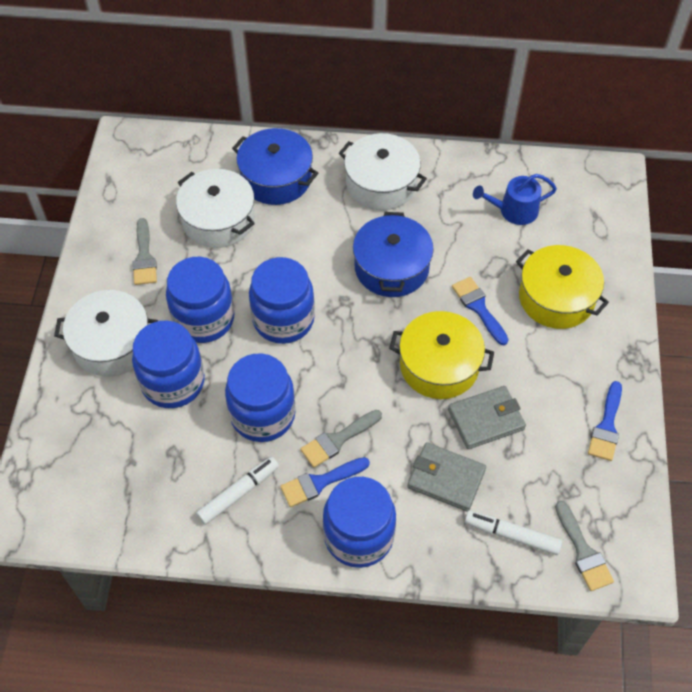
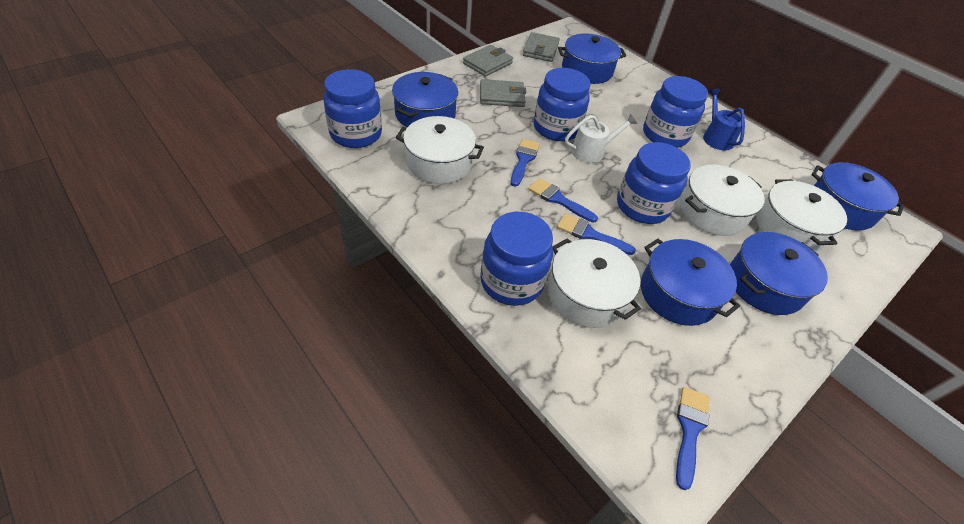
blue brush: 3 -> 4
blue pot: 2 -> 5
grey brush: 3 -> 0
grey wallet: 2 -> 3
white marker: 2 -> 0
white pot: 3 -> 4
white watering can: 0 -> 1
yellow pot: 2 -> 0

